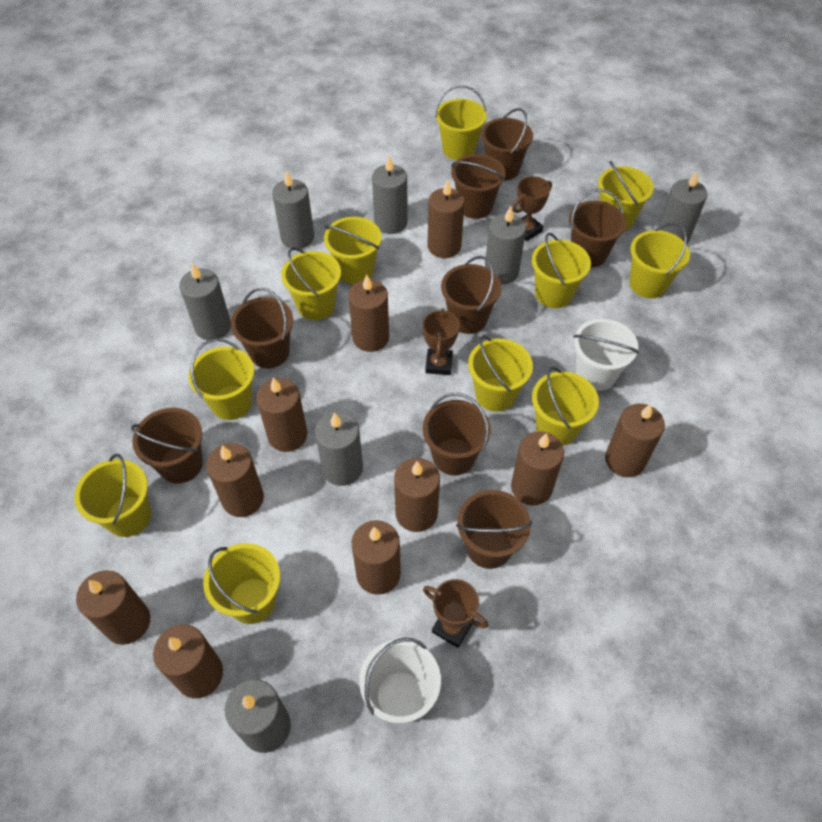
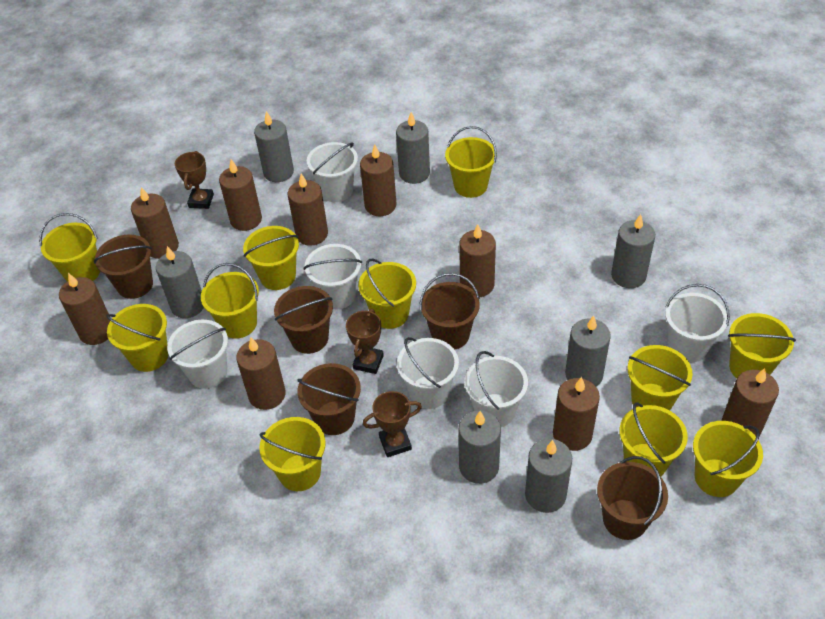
brown bucket: 8 -> 5
brown candle: 10 -> 9
white bucket: 2 -> 6

